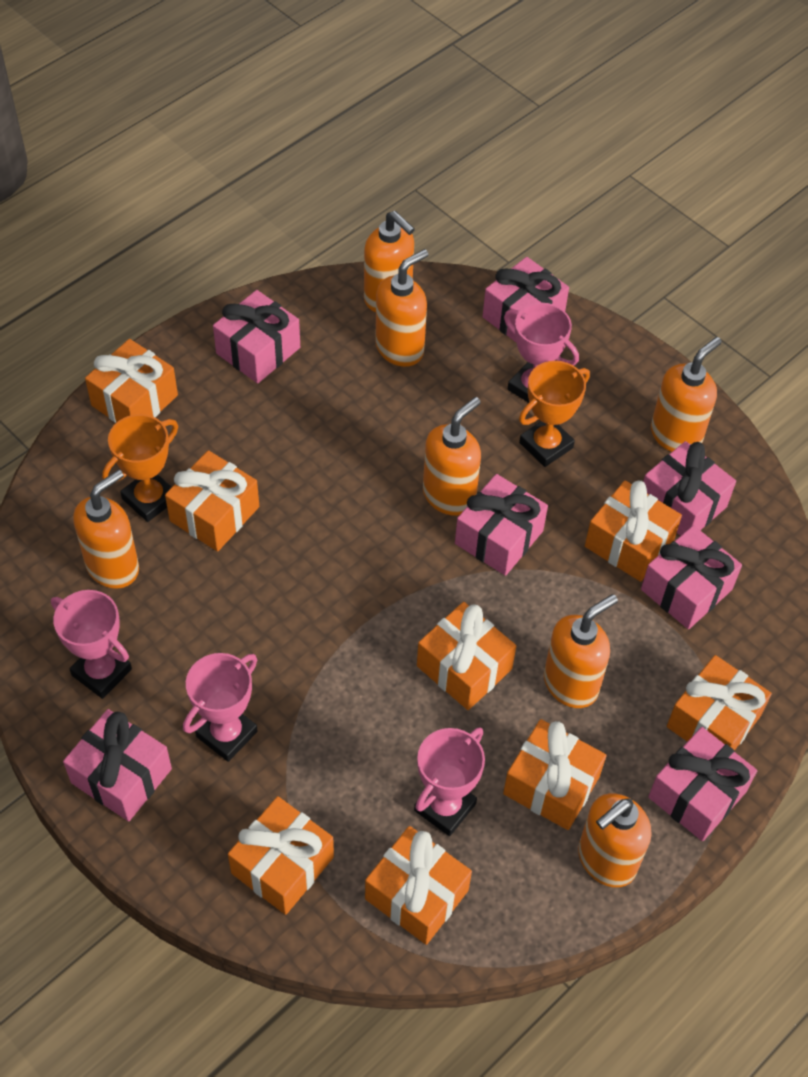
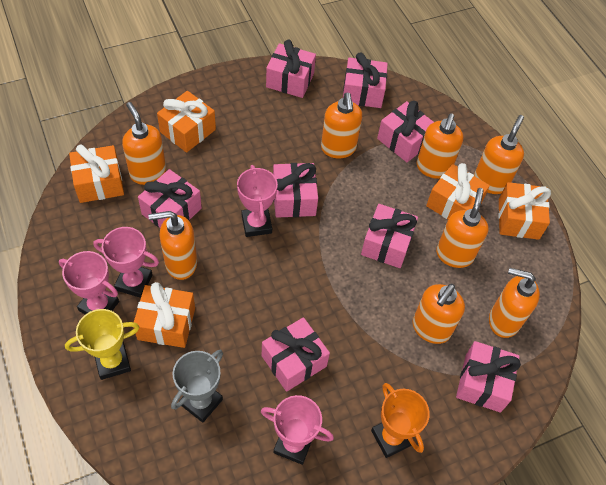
grey trophy: 0 -> 1
orange gift: 8 -> 5
orange soap dispenser: 7 -> 8
orange trophy: 2 -> 1
pink gift: 7 -> 8
yellow trophy: 0 -> 1

